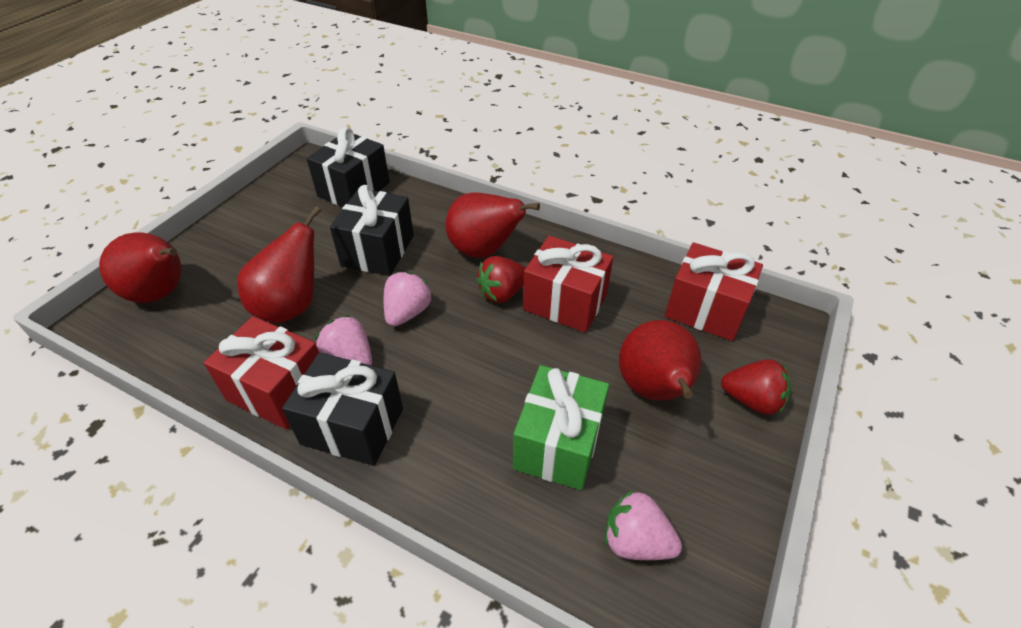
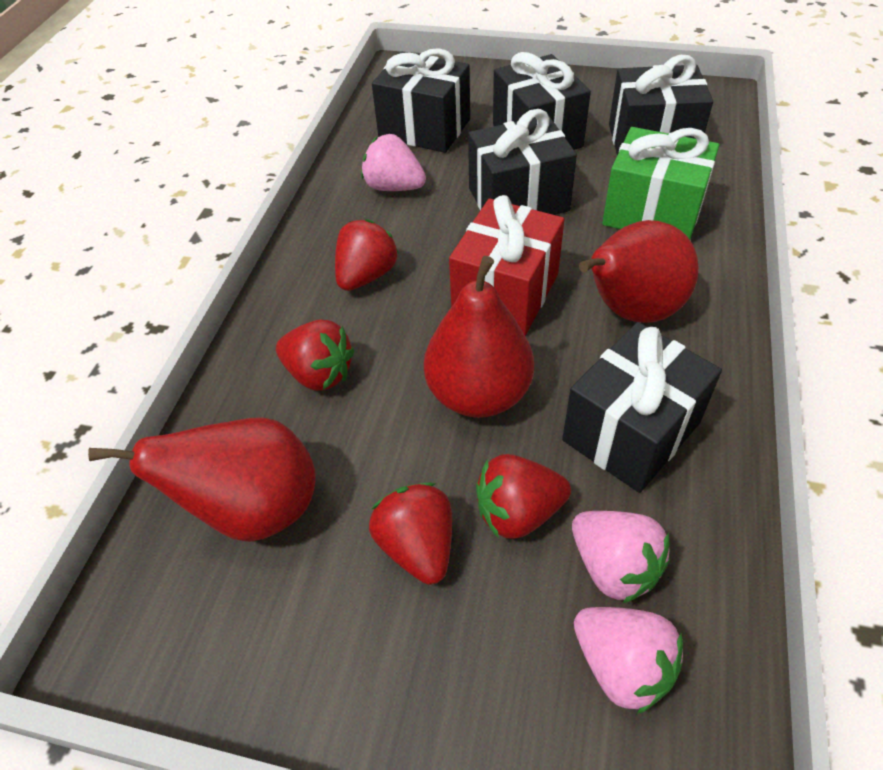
black gift: 3 -> 5
red gift: 3 -> 1
red pear: 4 -> 3
red strawberry: 2 -> 4

